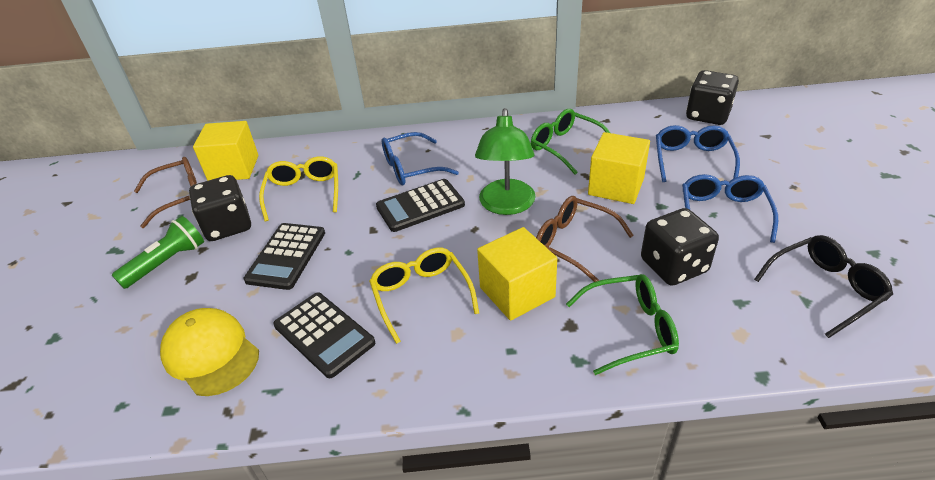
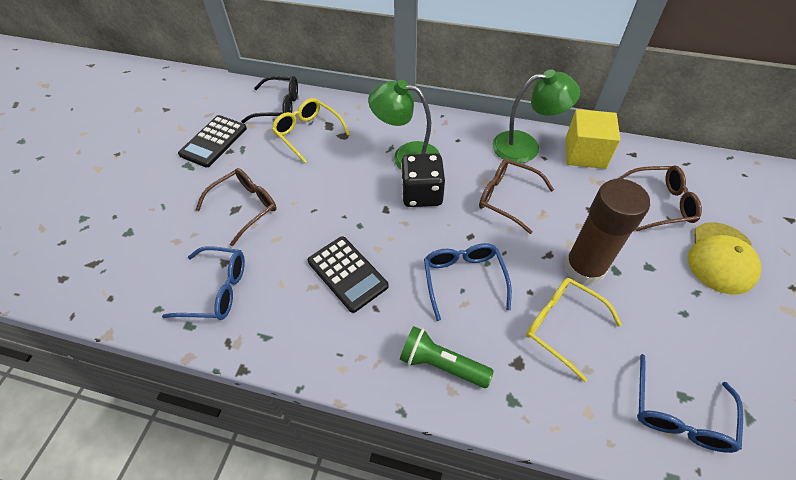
black calculator: 3 -> 2
black dice: 3 -> 1
brown glasses: 2 -> 3
brown glue stick: 0 -> 1
green glasses: 2 -> 0
green lamp: 1 -> 2
yellow cube: 3 -> 1

